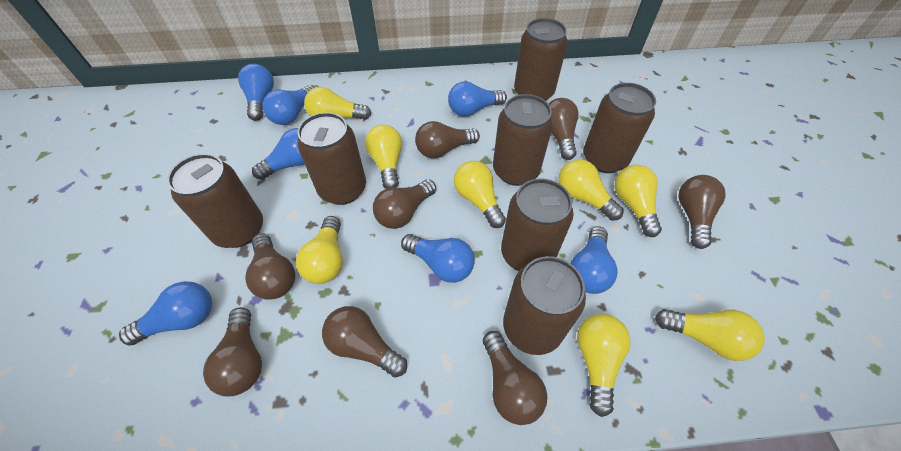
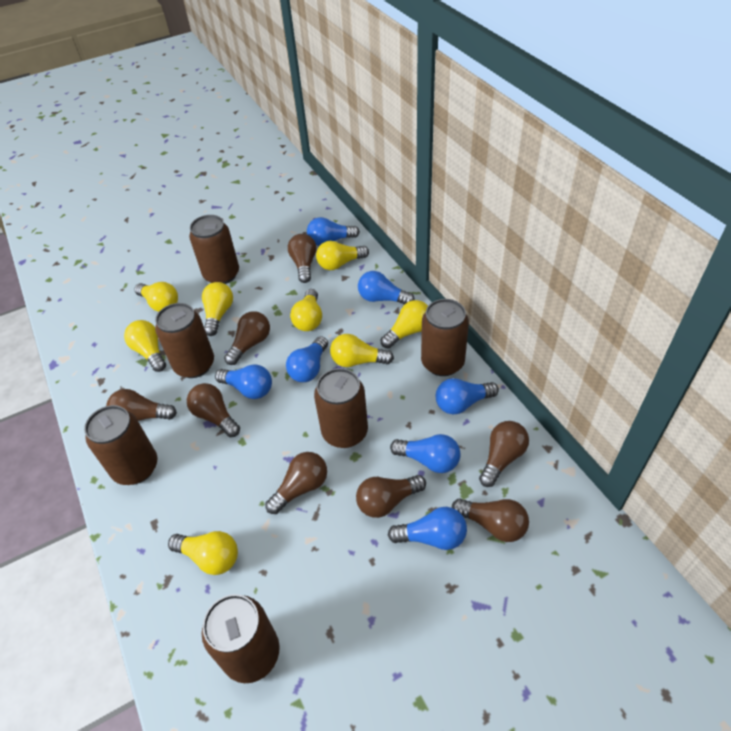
brown can: 7 -> 6

